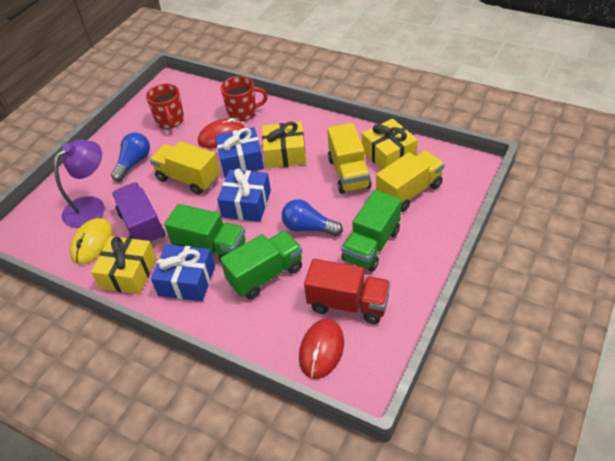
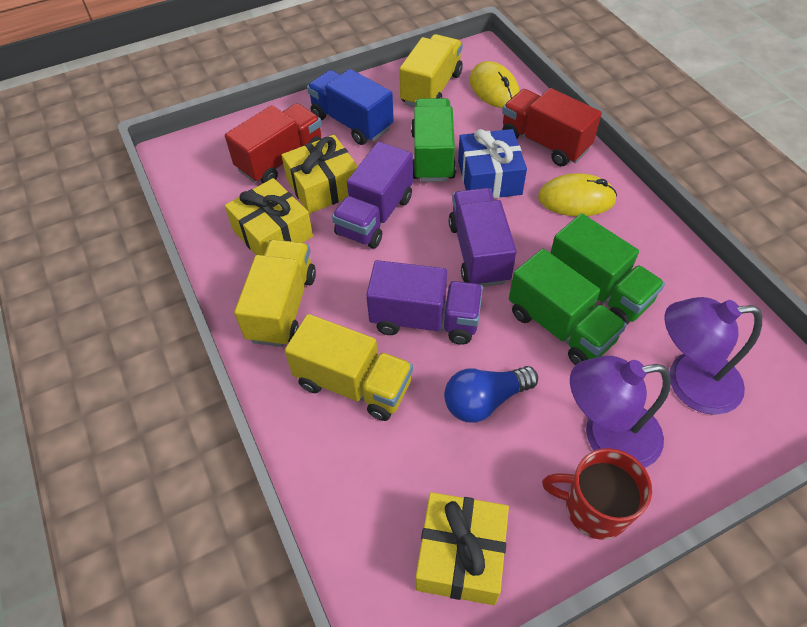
blue gift: 3 -> 1
blue light bulb: 2 -> 1
blue truck: 0 -> 1
purple lamp: 1 -> 2
purple truck: 1 -> 3
red mouse: 2 -> 0
red mug: 2 -> 1
red truck: 1 -> 2
yellow mouse: 1 -> 2

